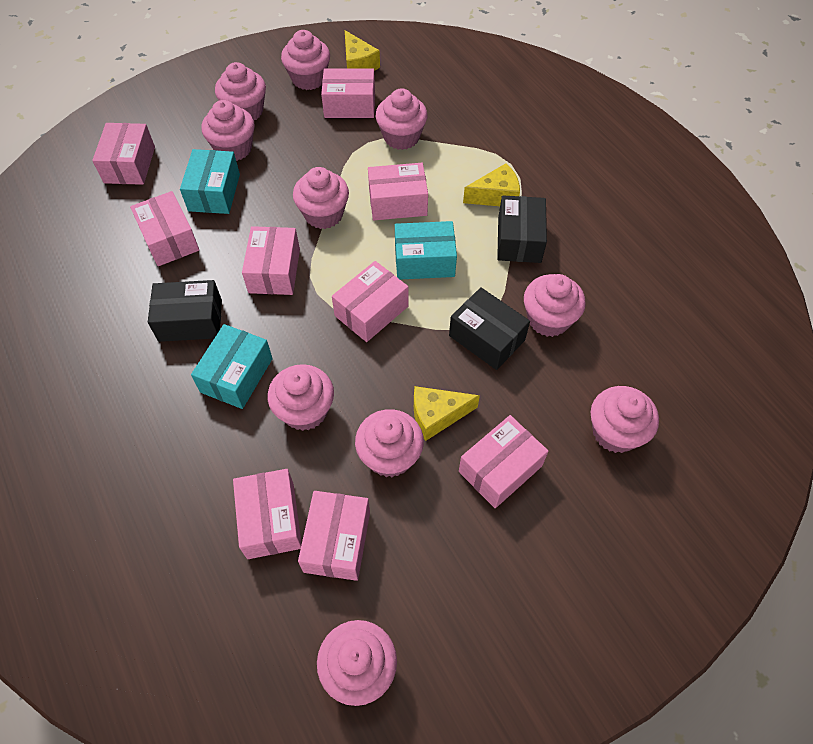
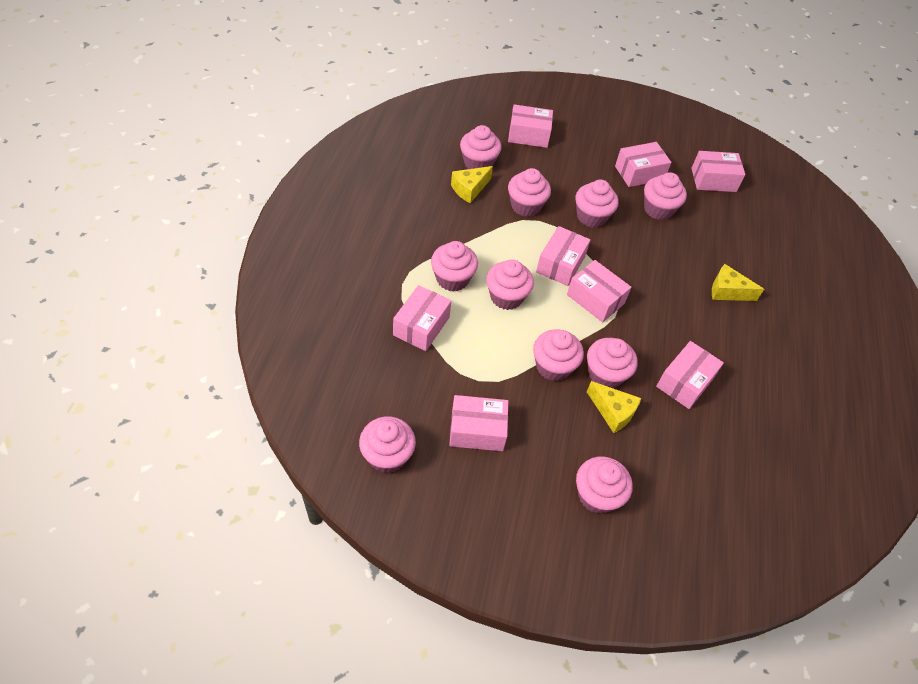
black box: 3 -> 0
pink box: 9 -> 8
turquoise box: 3 -> 0

